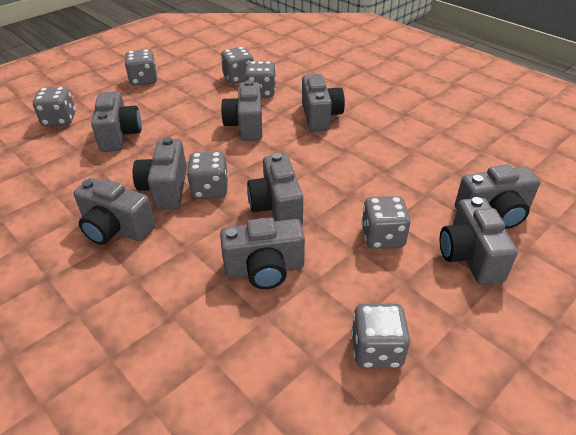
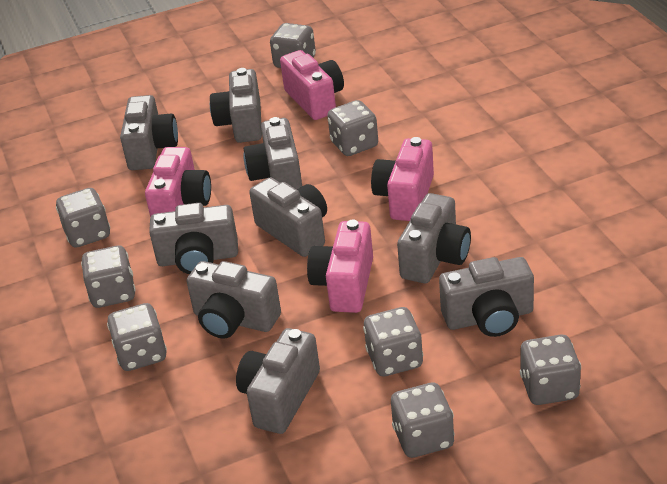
grey dice: 7 -> 8
pink camera: 0 -> 4

